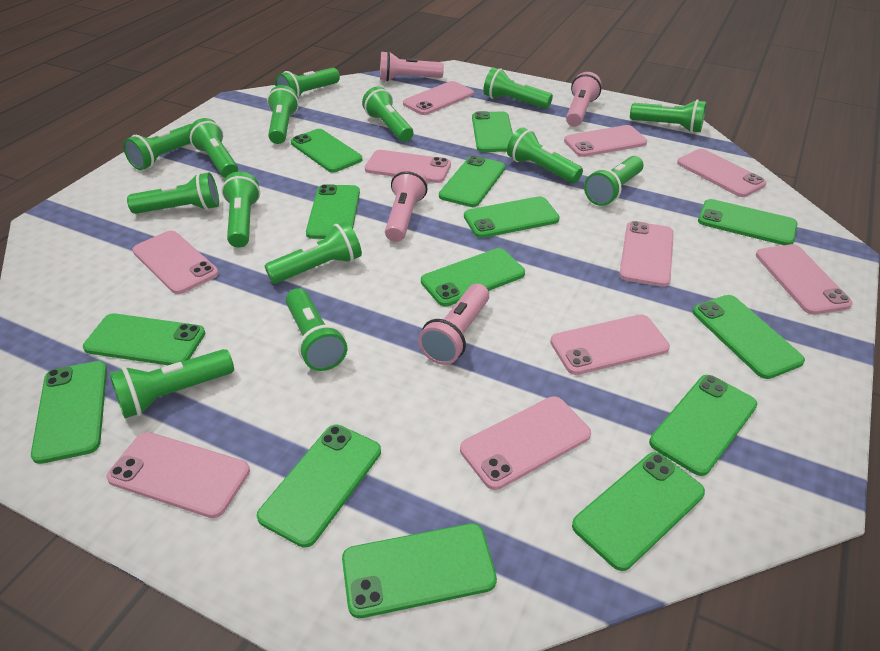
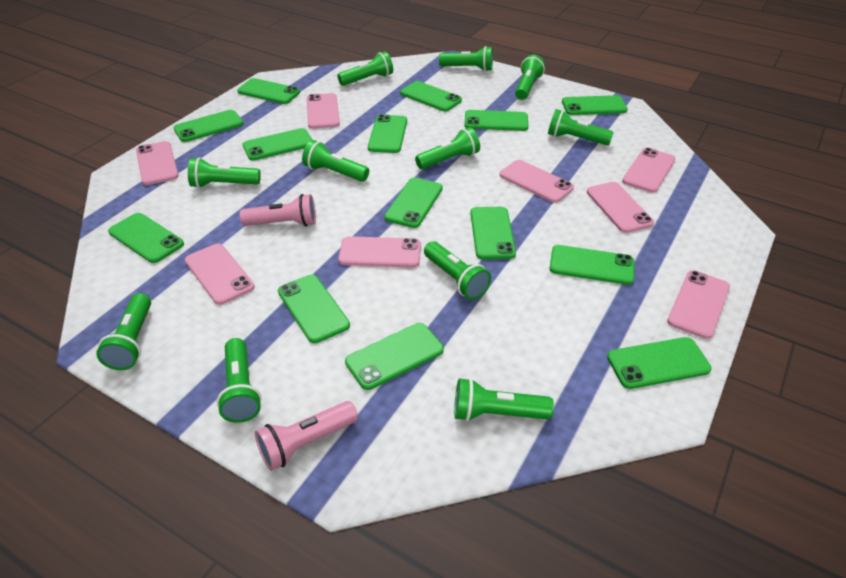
green flashlight: 14 -> 11
pink flashlight: 4 -> 2
pink phone: 10 -> 8

